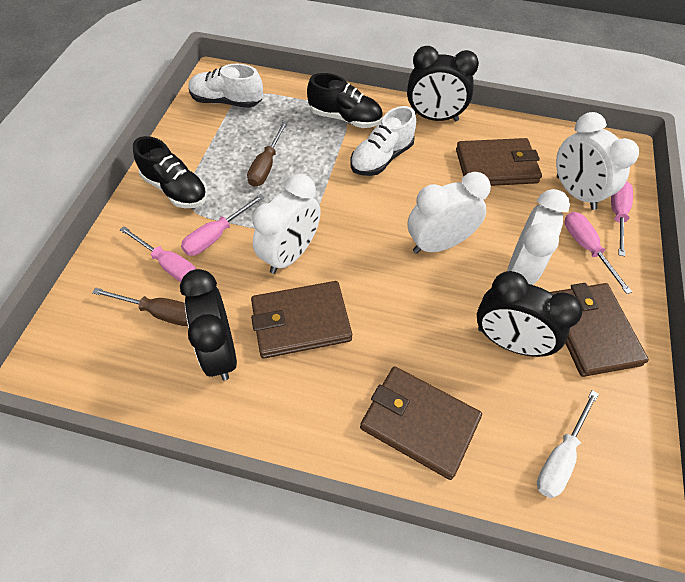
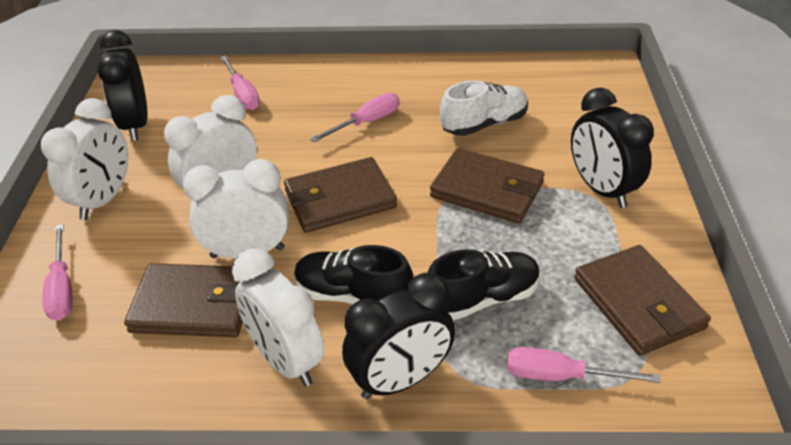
brown screwdriver: 2 -> 0
white screwdriver: 1 -> 0
white shoe: 2 -> 1

